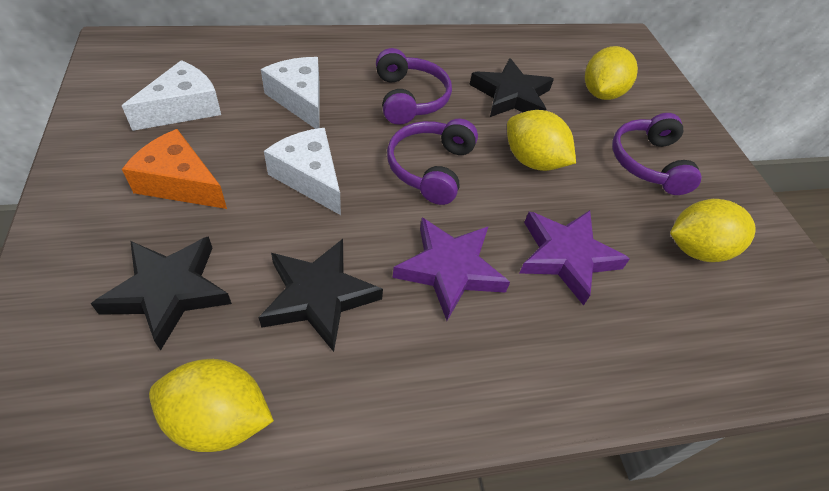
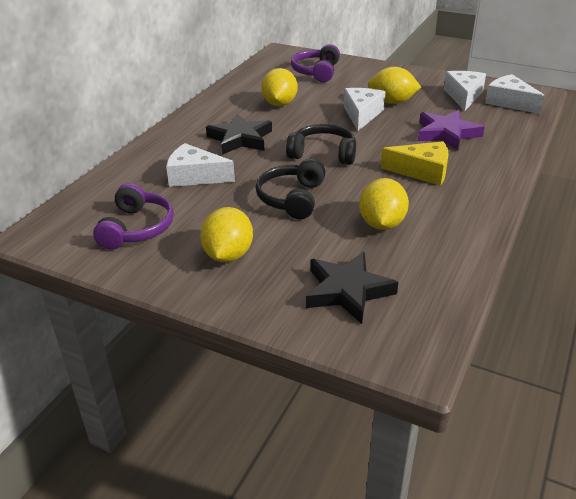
black headphones: 0 -> 2
black star: 3 -> 2
orange cheese: 1 -> 0
purple headphones: 3 -> 2
purple star: 2 -> 1
white cheese: 3 -> 4
yellow cheese: 0 -> 1

